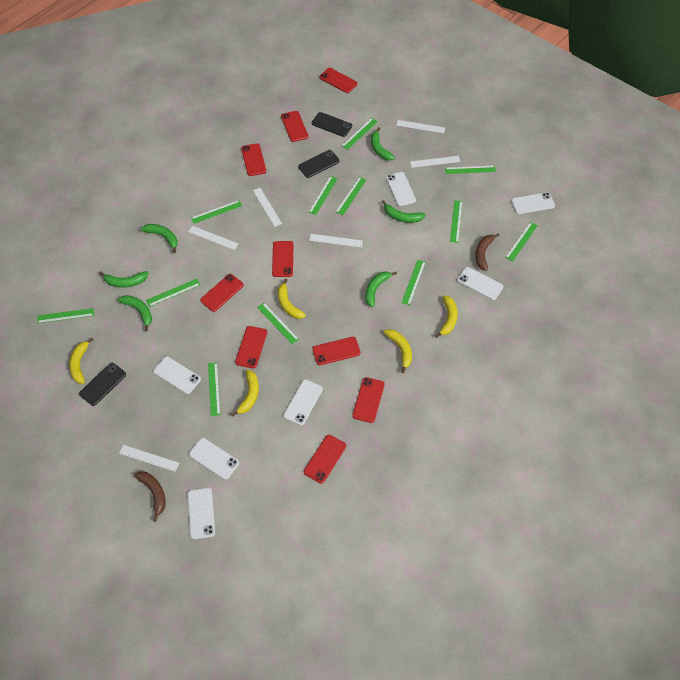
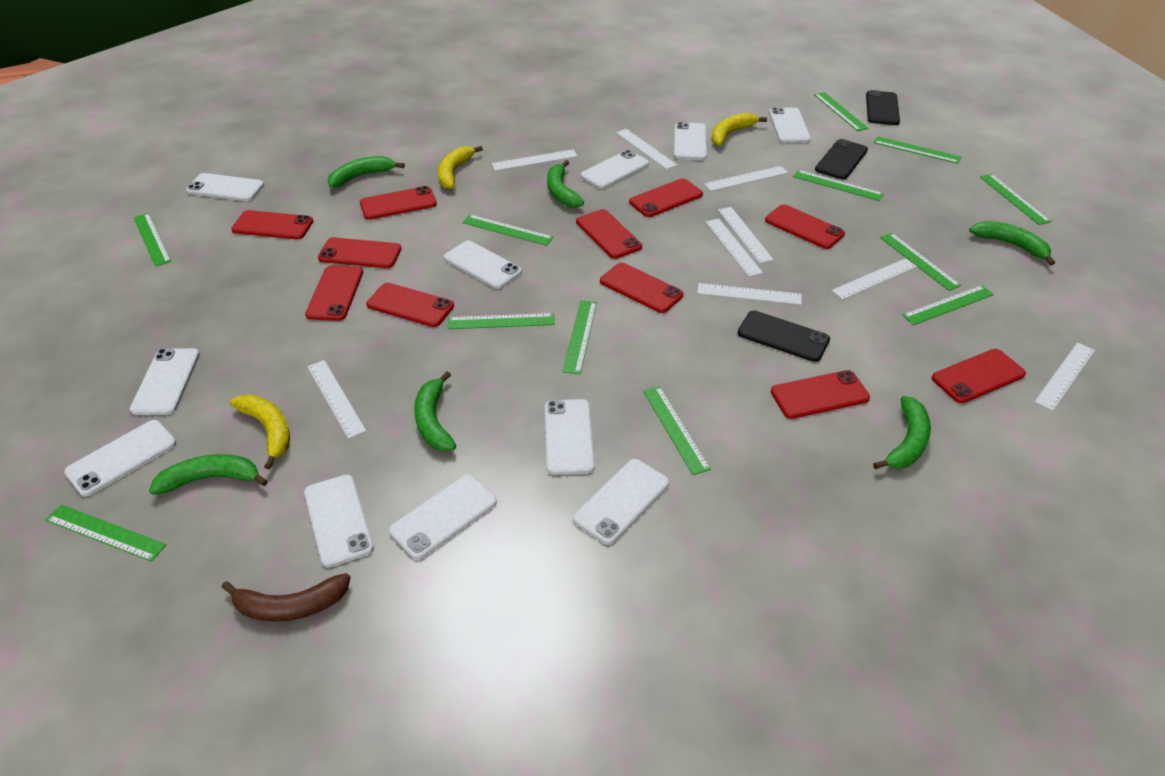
brown banana: 2 -> 1
red phone: 9 -> 11
white phone: 7 -> 11
white ruler: 6 -> 9
yellow banana: 5 -> 3

